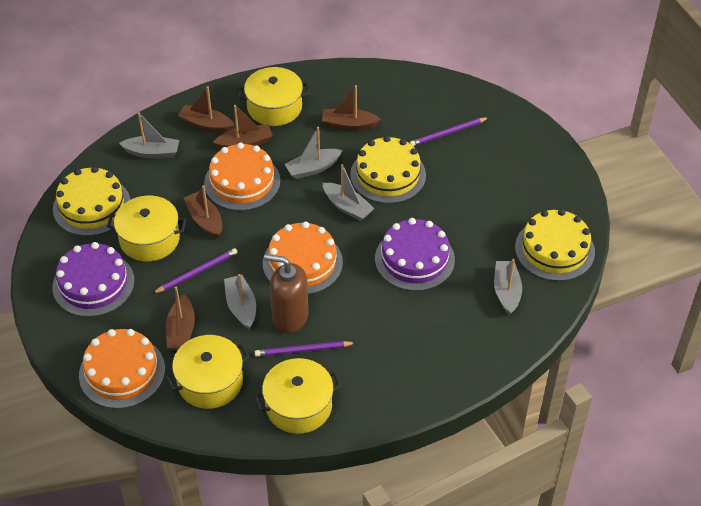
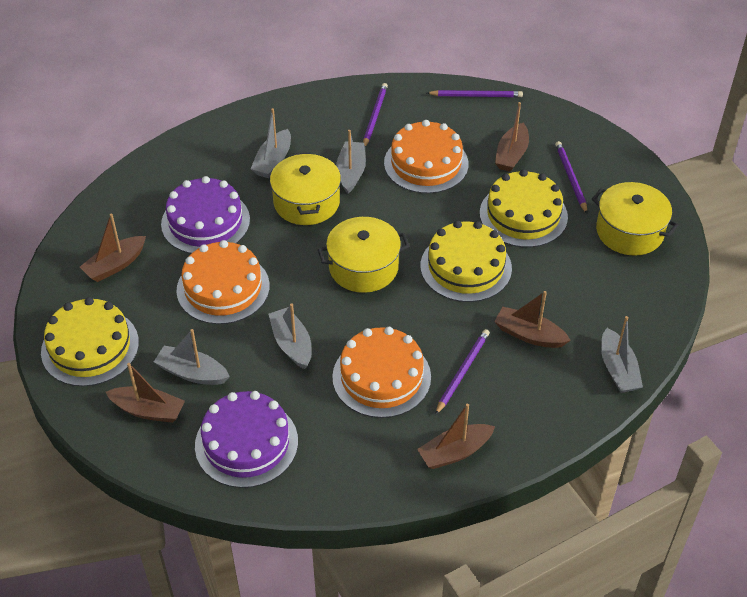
brown soap dispenser: 1 -> 0
purple pencil: 3 -> 4
yellow pot: 4 -> 3

